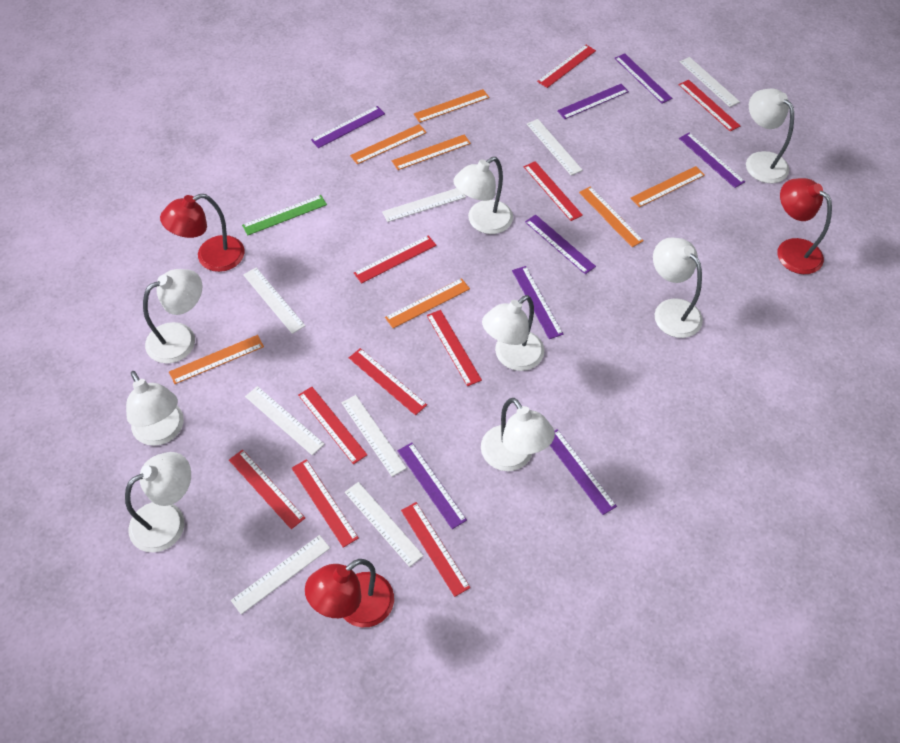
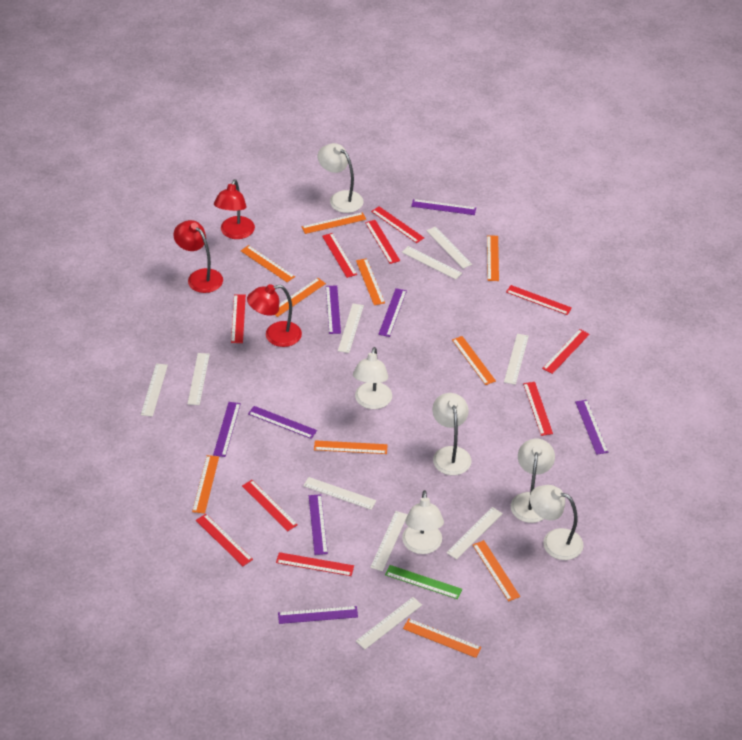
orange ruler: 7 -> 10
white lamp: 8 -> 6
white ruler: 8 -> 10

